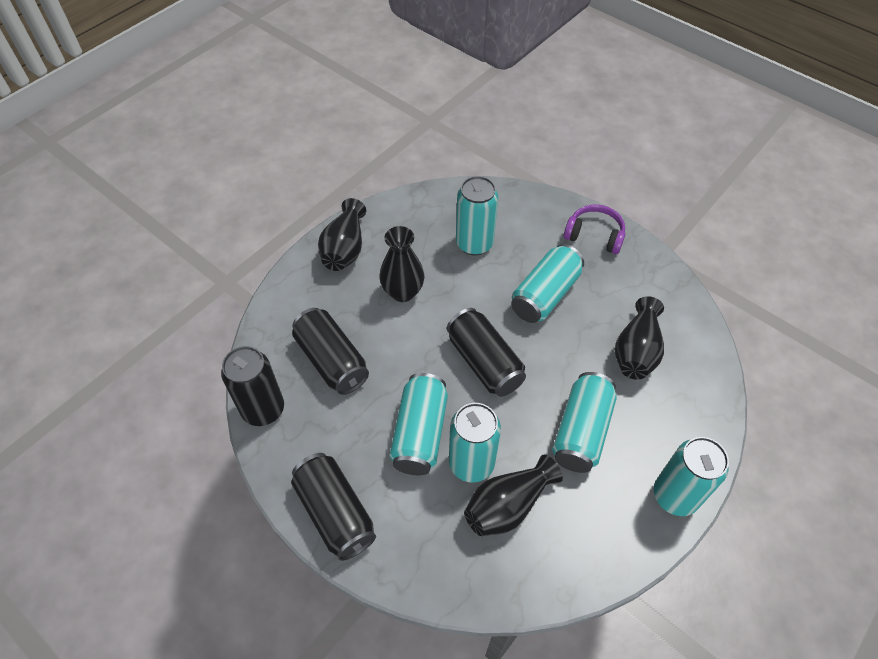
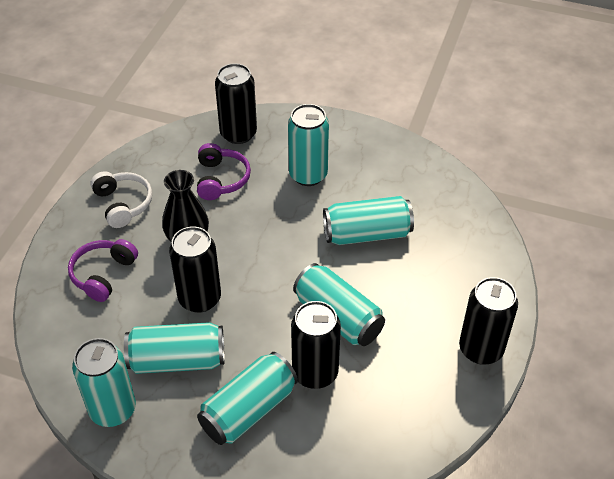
black vase: 4 -> 1
purple headphones: 1 -> 2
white headphones: 0 -> 1

